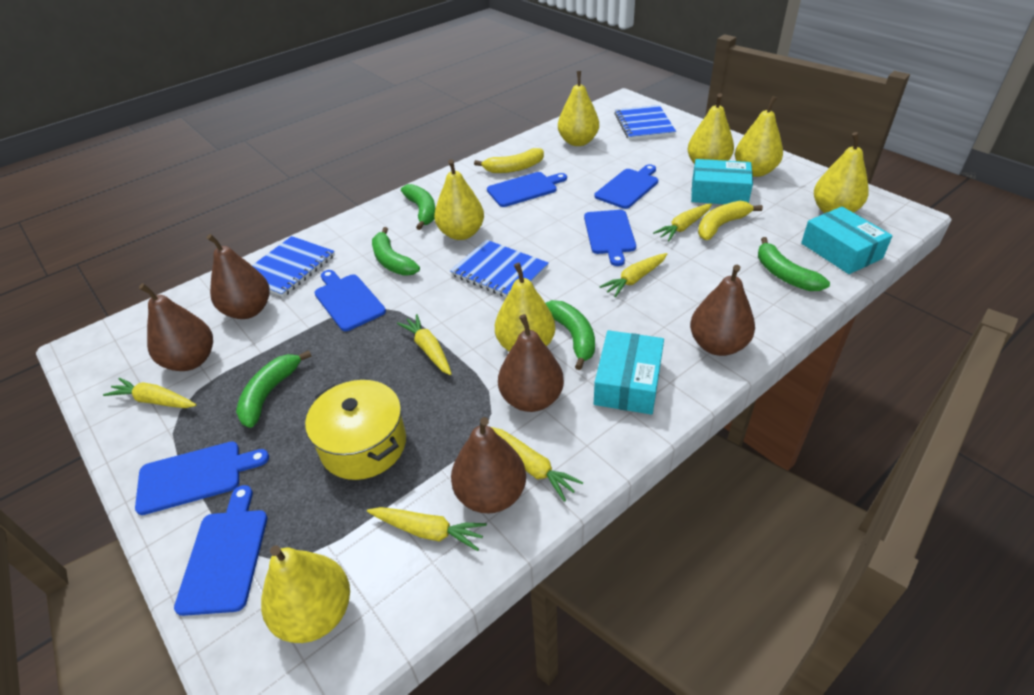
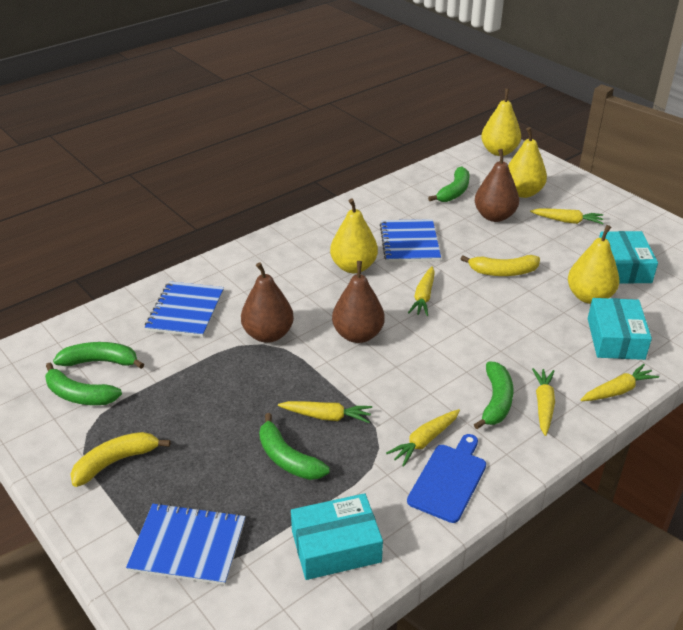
blue cutting board: 6 -> 1
brown pear: 5 -> 3
yellow pear: 7 -> 4
yellow pot: 1 -> 0

